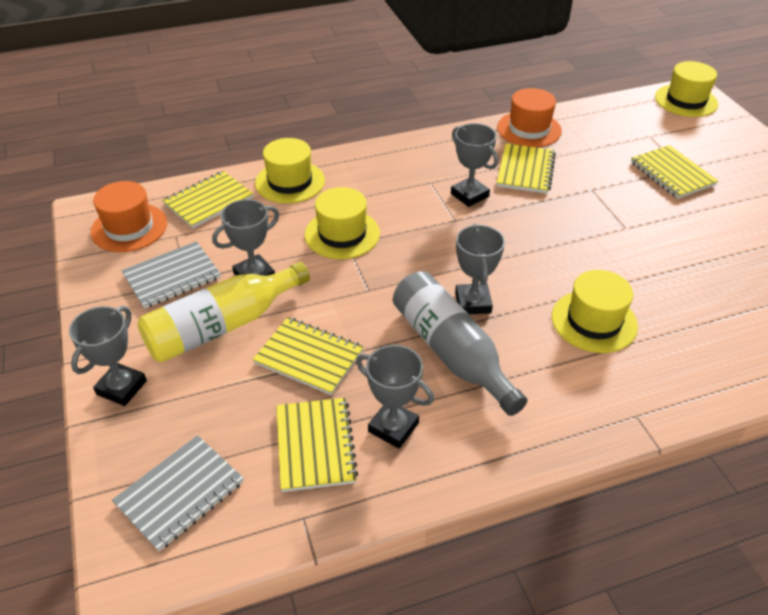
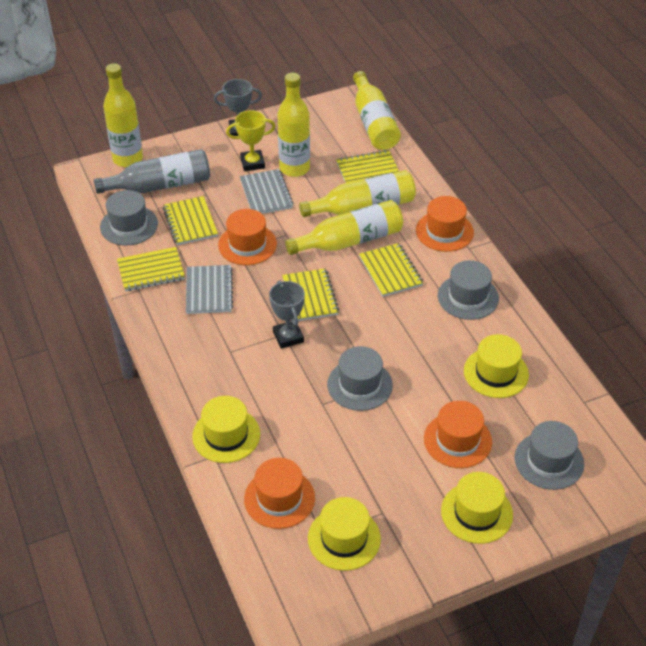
grey hat: 0 -> 4
grey trophy: 5 -> 2
orange hat: 2 -> 4
yellow bottle: 1 -> 5
yellow trophy: 0 -> 1

